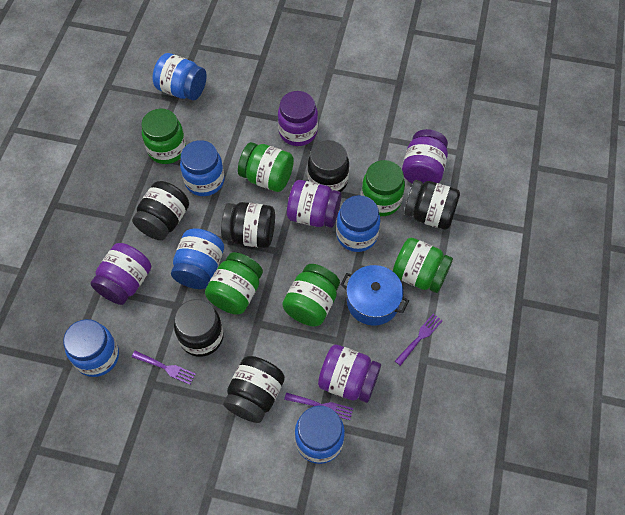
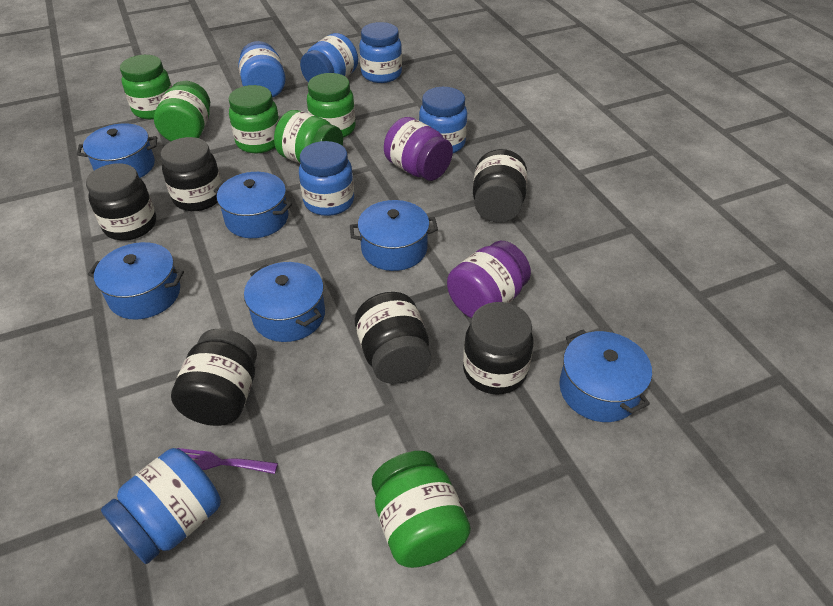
blue pot: 1 -> 6
purple fork: 3 -> 1
purple jar: 5 -> 2

